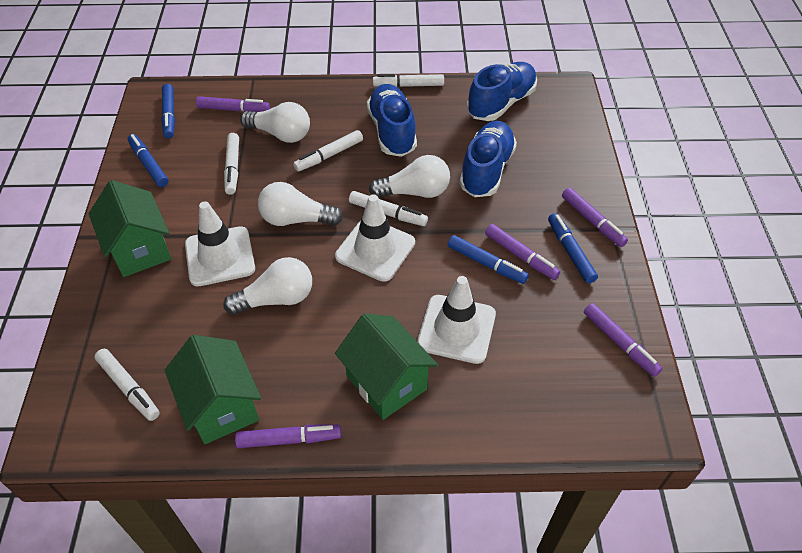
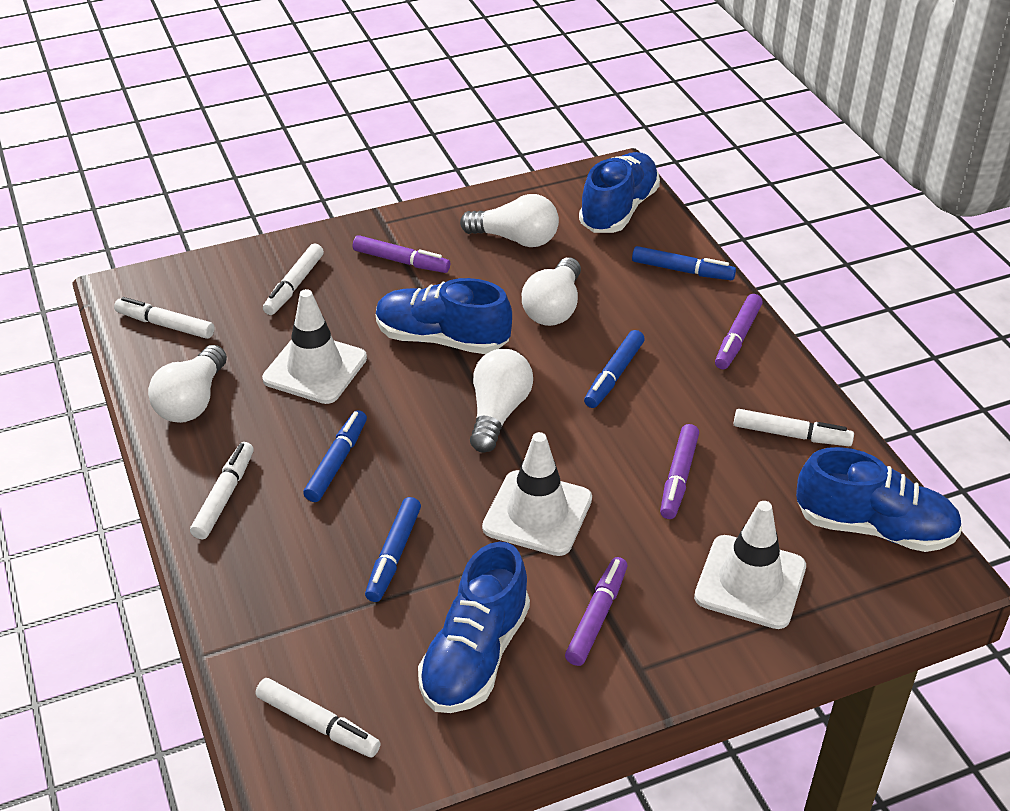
blue shoe: 3 -> 4
green house: 3 -> 0
purple marker: 5 -> 4

